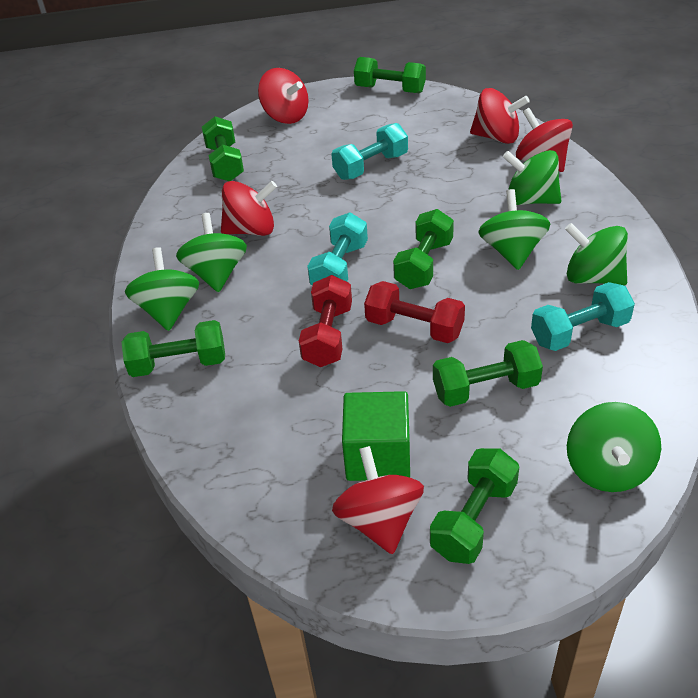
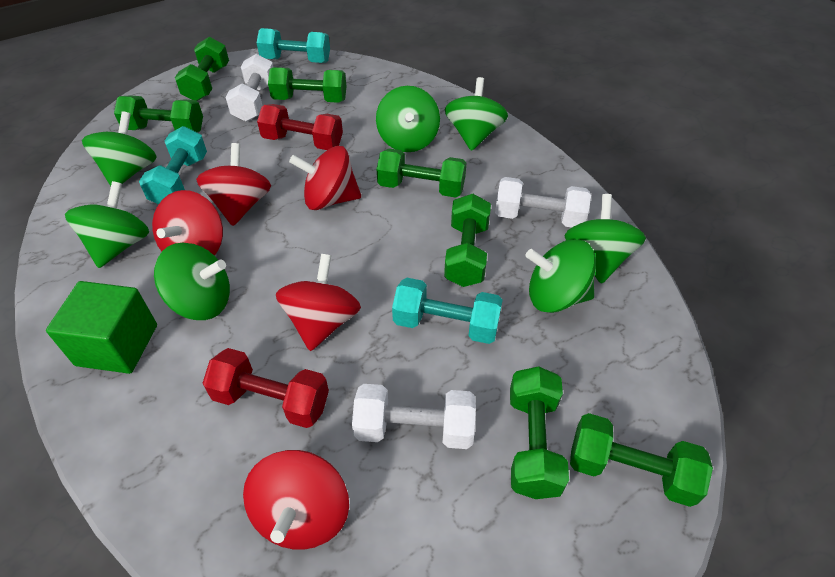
green dumbbell: 6 -> 7
green spinning top: 6 -> 7
white dumbbell: 0 -> 3

